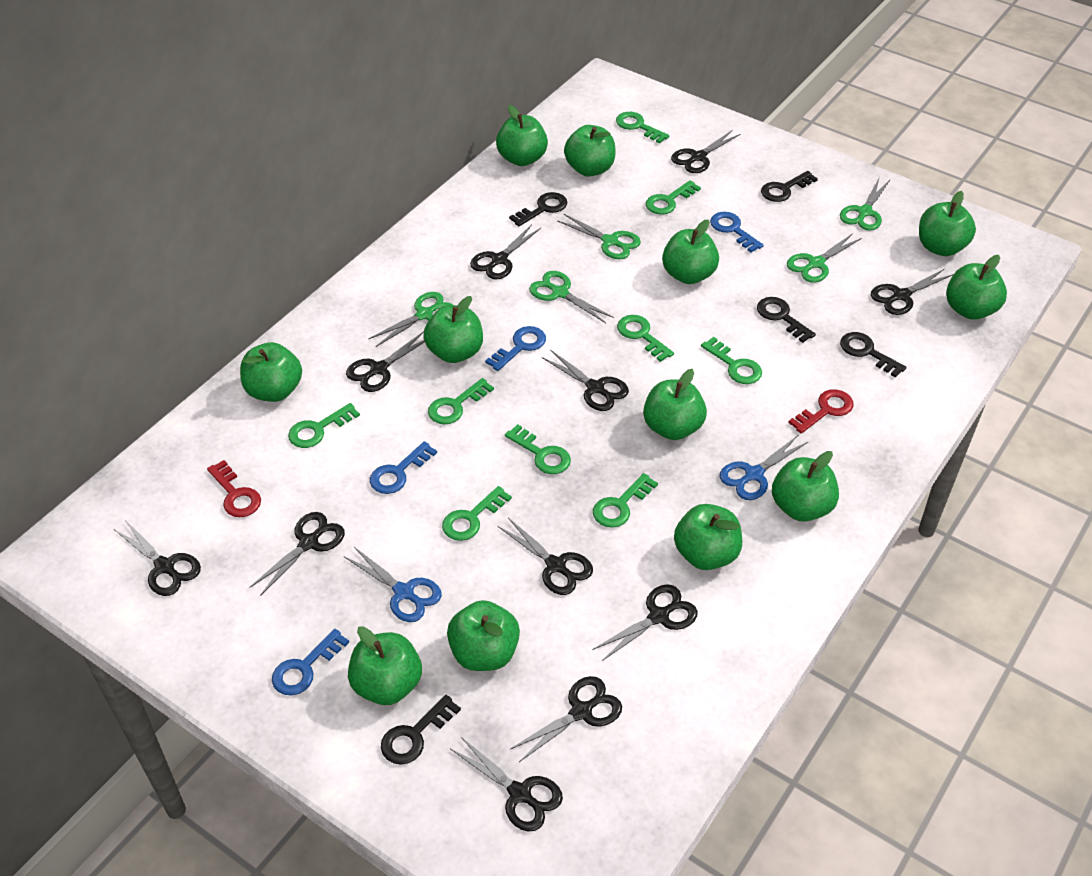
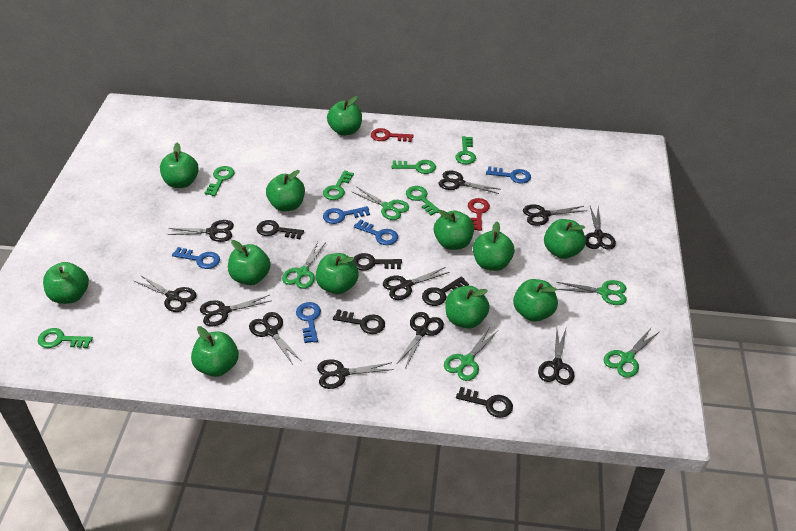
blue key: 4 -> 5
blue scissors: 2 -> 0
green key: 9 -> 6

